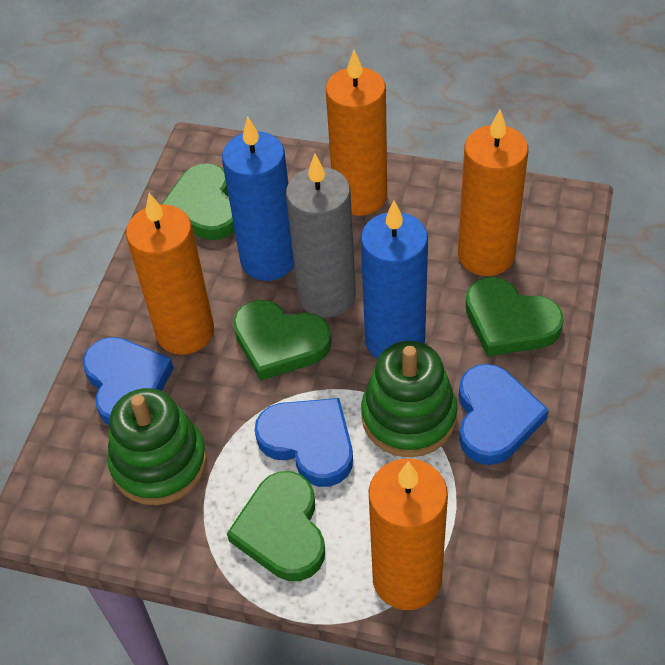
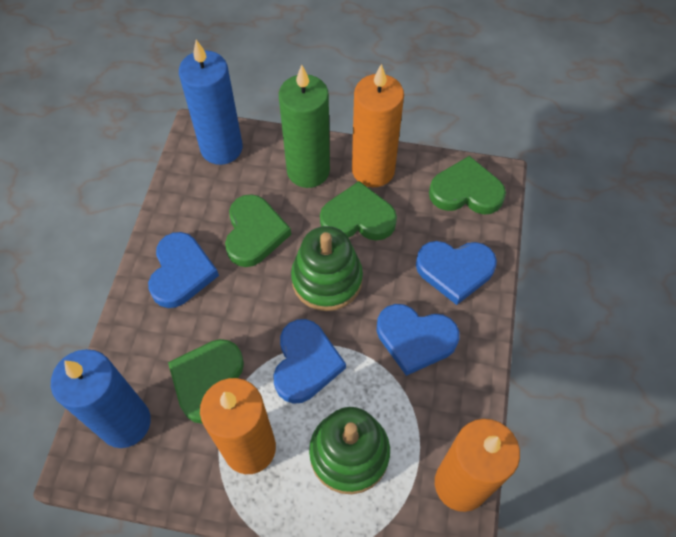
blue heart: 3 -> 4
green candle: 0 -> 1
grey candle: 1 -> 0
orange candle: 4 -> 3

